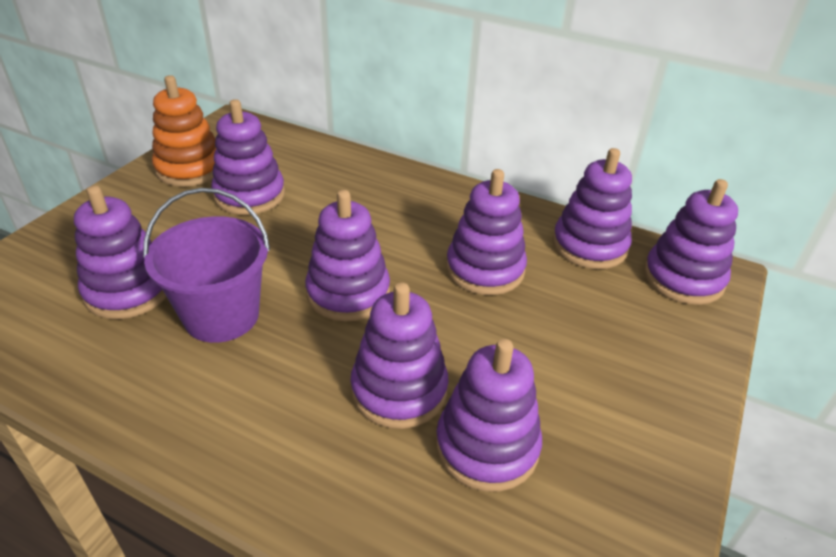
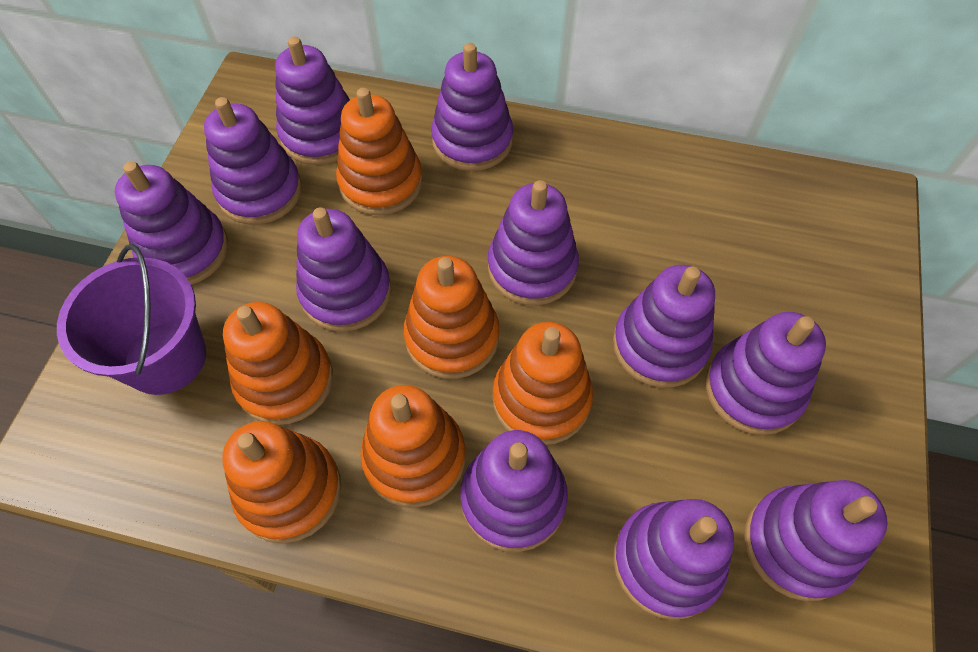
orange stacking toy: 1 -> 6
purple stacking toy: 8 -> 11

